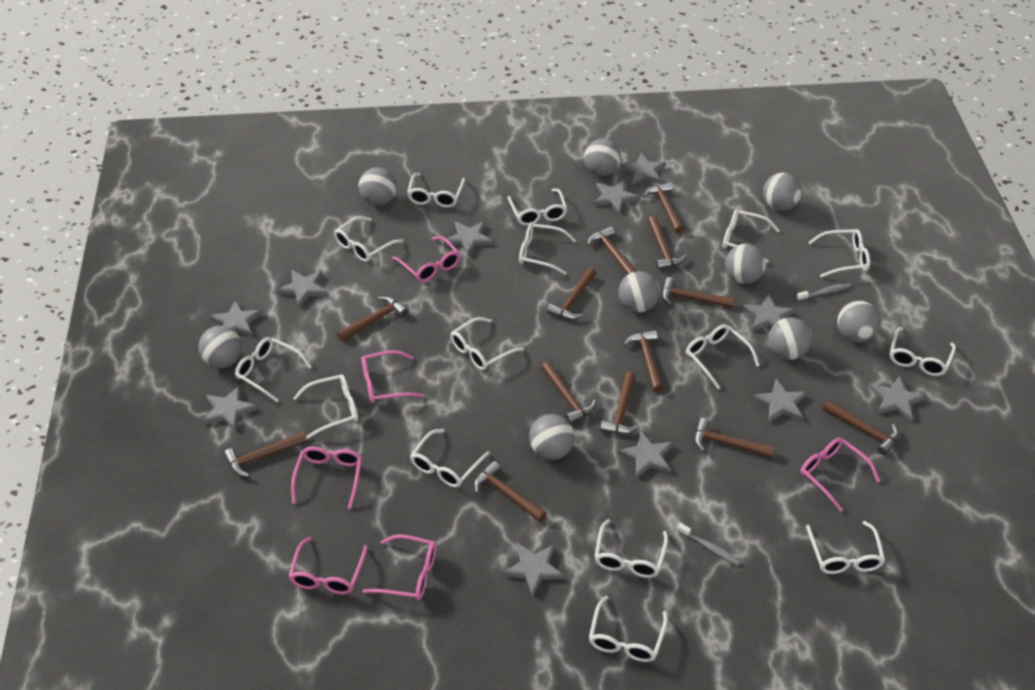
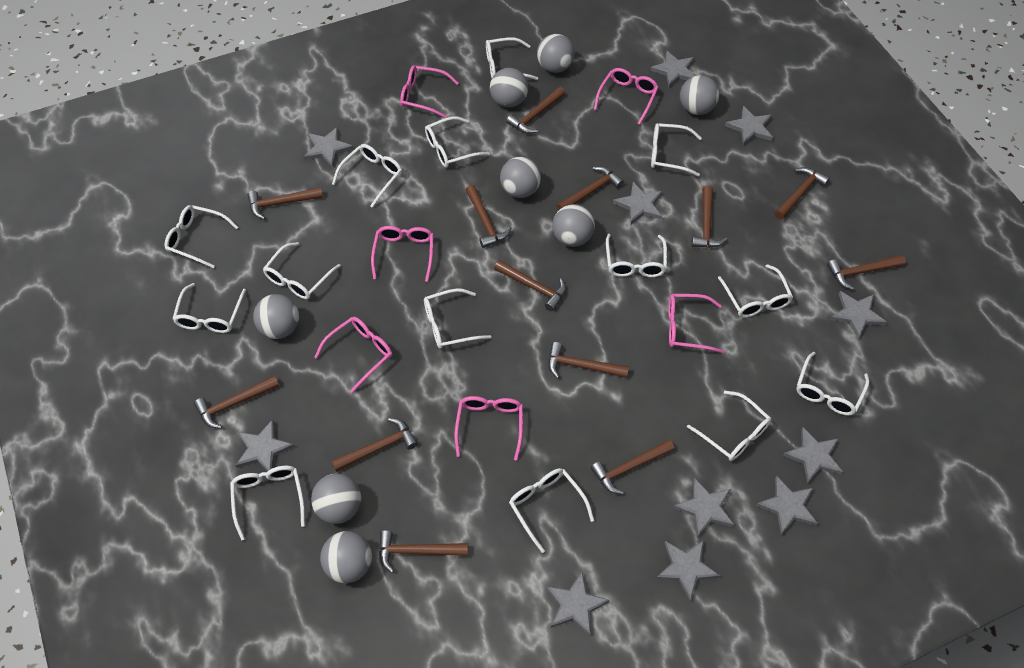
grey ball: 9 -> 8
grey toothbrush: 2 -> 0
white glasses: 15 -> 14

